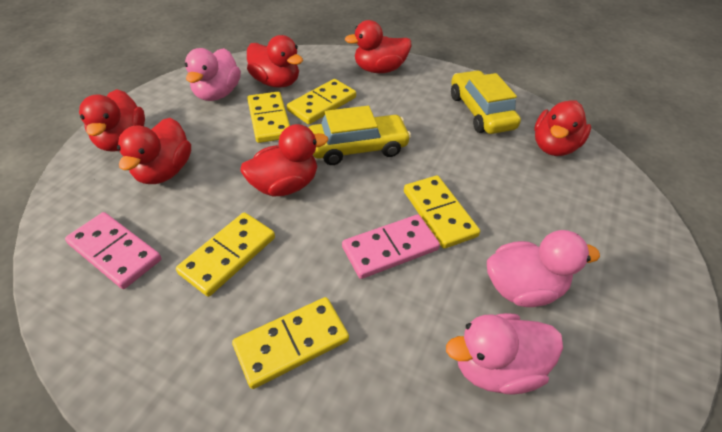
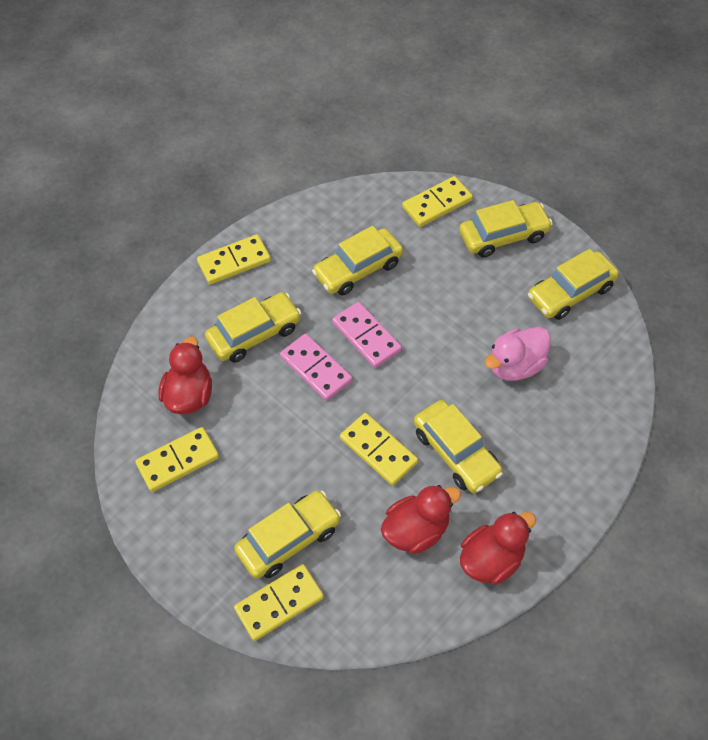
pink duck: 3 -> 1
red duck: 6 -> 3
yellow car: 2 -> 6

